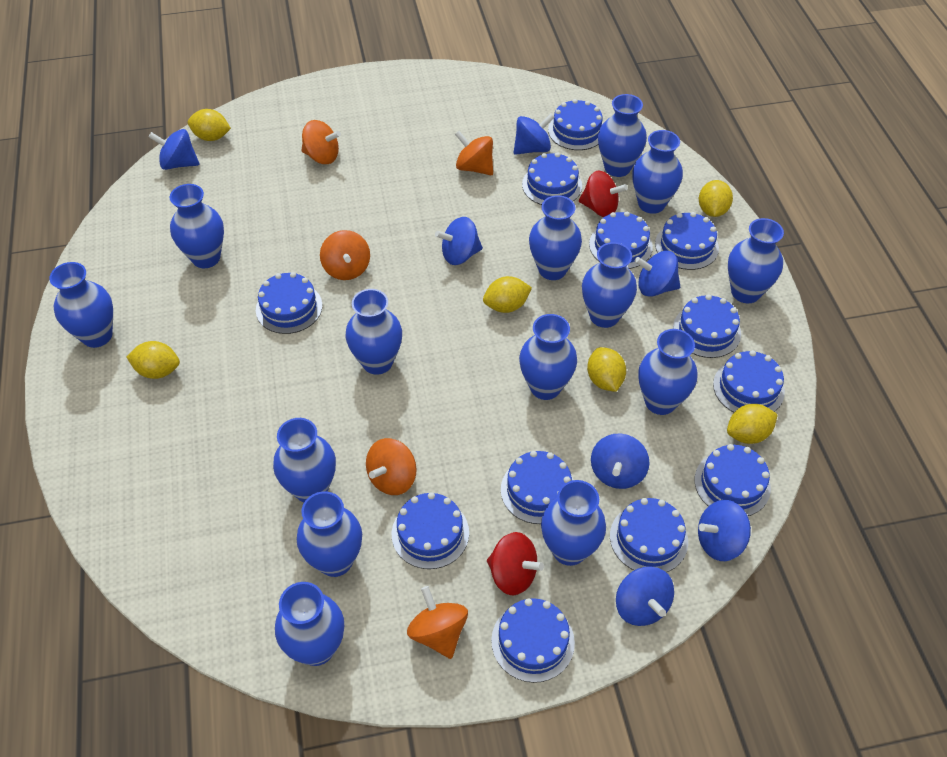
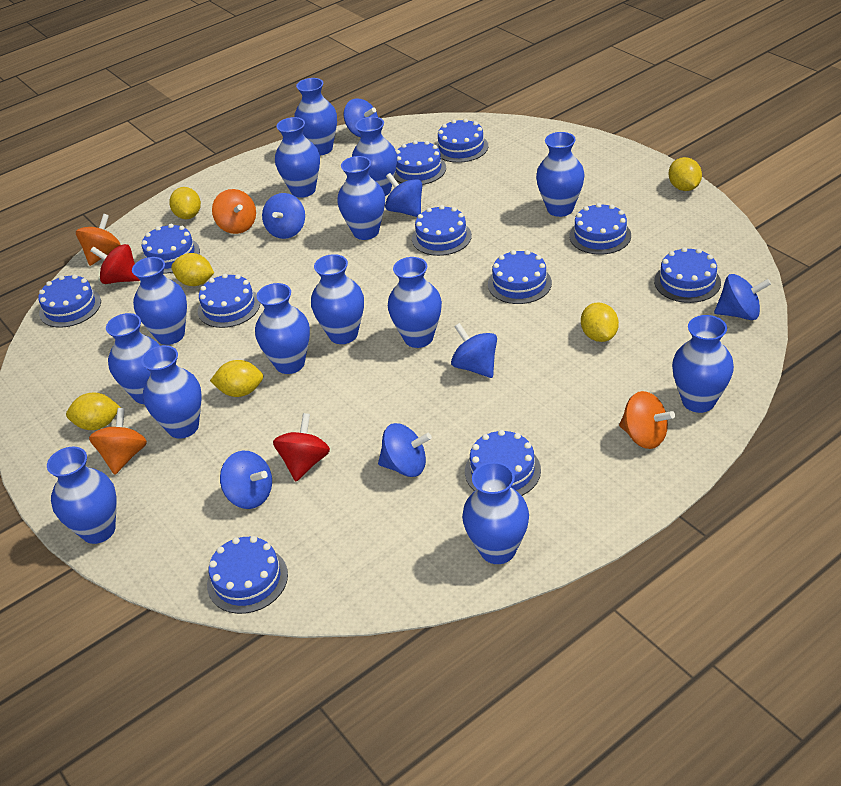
blue cake: 12 -> 11
orange spinning top: 5 -> 4

